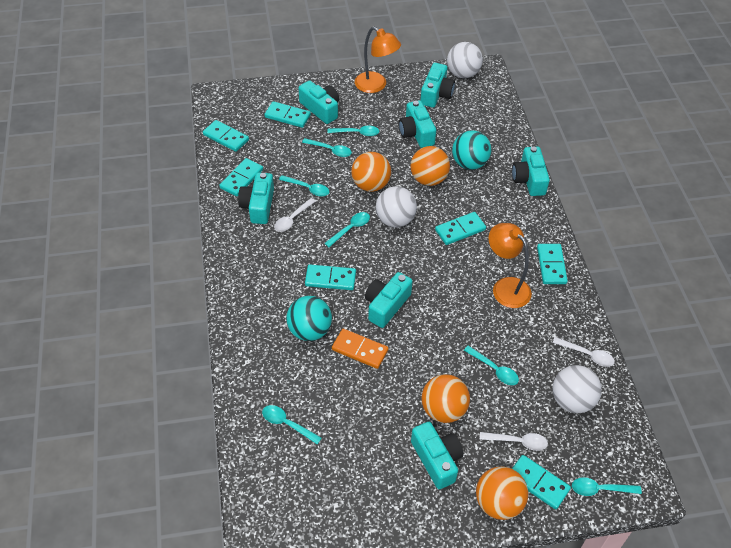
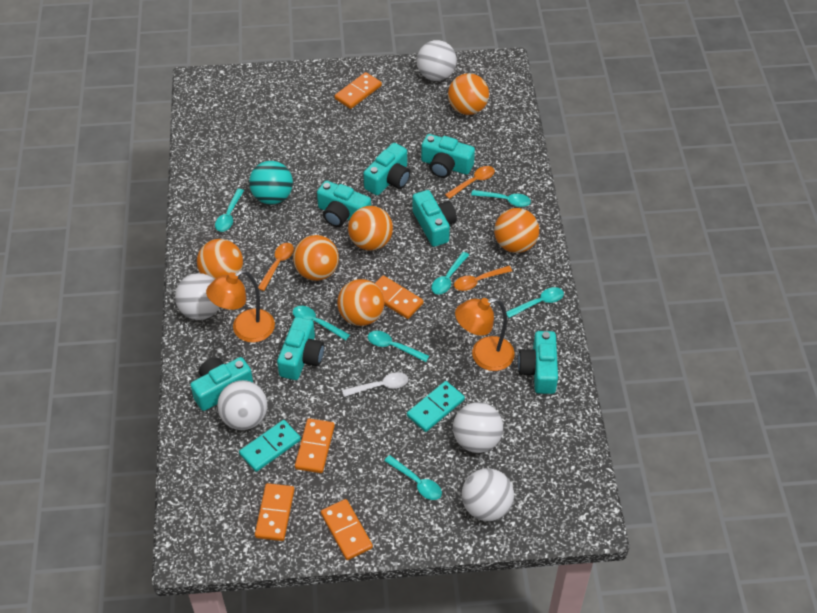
orange ball: 4 -> 6
orange domino: 1 -> 5
orange spoon: 0 -> 3
turquoise ball: 2 -> 1
turquoise domino: 7 -> 2
white ball: 3 -> 5
white spoon: 3 -> 1

